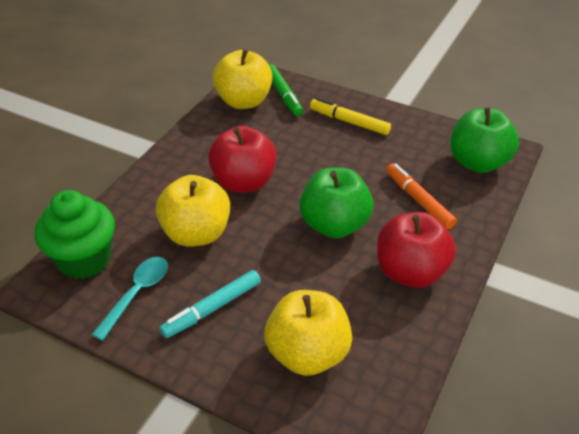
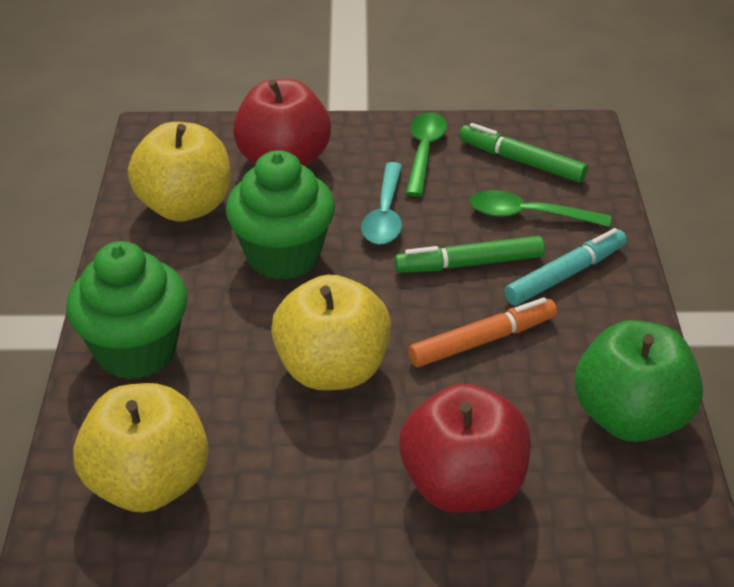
green apple: 2 -> 1
green cupcake: 1 -> 2
green marker: 1 -> 2
green spoon: 0 -> 2
yellow marker: 1 -> 0

